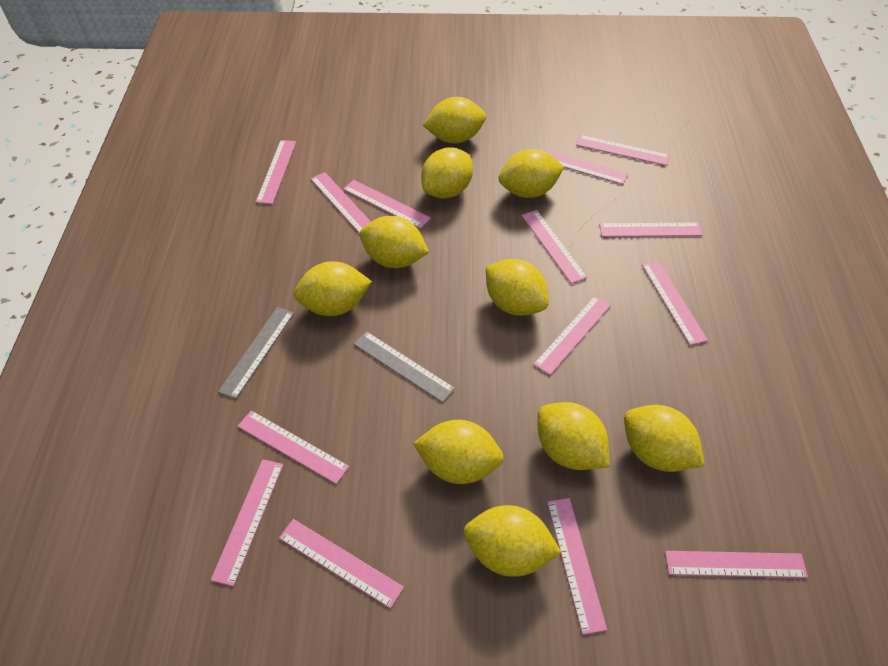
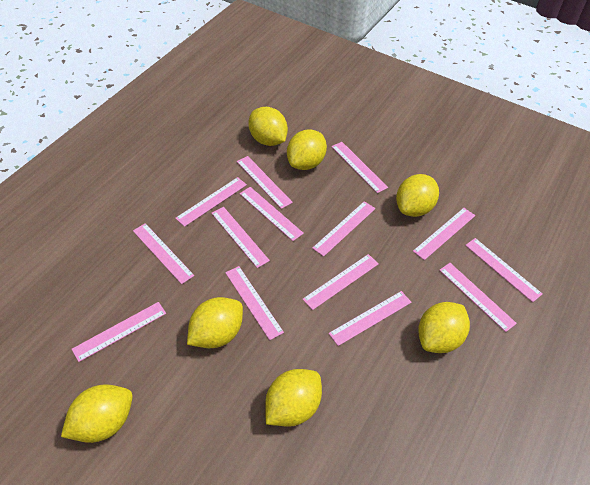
grey ruler: 2 -> 0
yellow lemon: 10 -> 7

